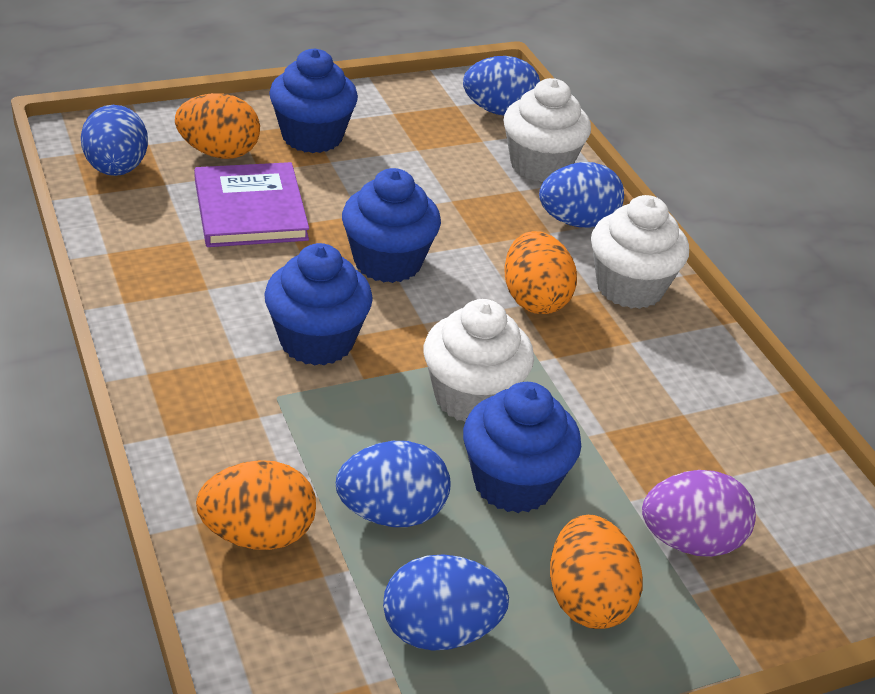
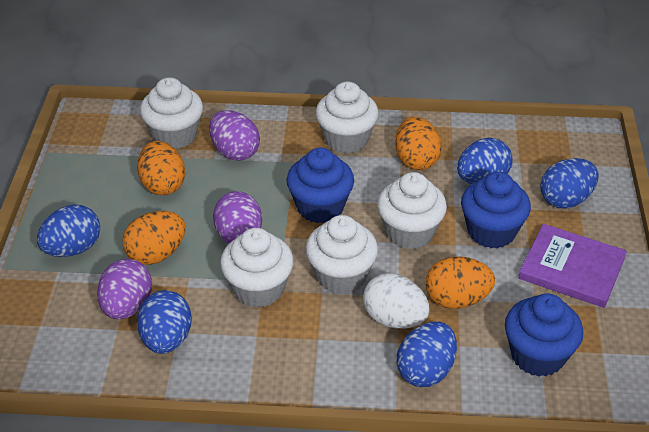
blue cupcake: 4 -> 3
purple egg: 1 -> 3
white cupcake: 3 -> 5
white egg: 0 -> 1

